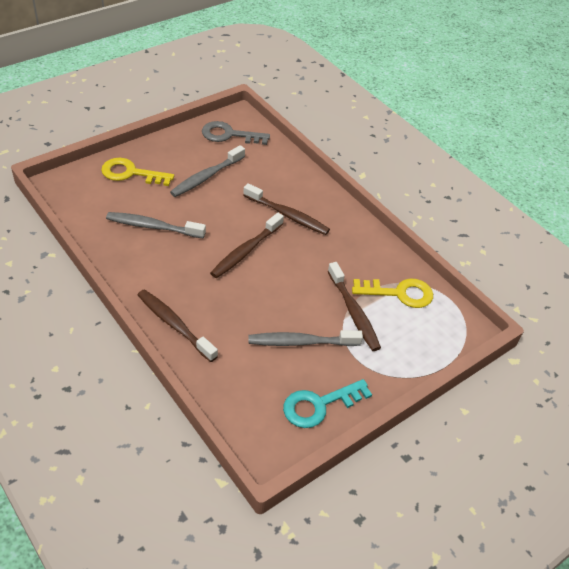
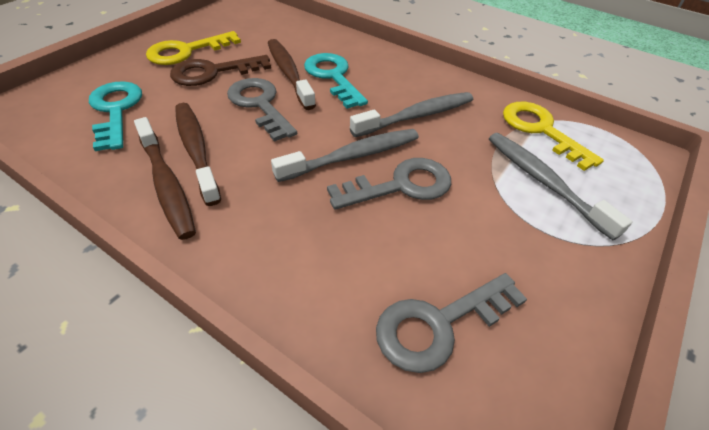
brown key: 0 -> 1
brown toothbrush: 4 -> 3
grey key: 1 -> 3
turquoise key: 1 -> 2

